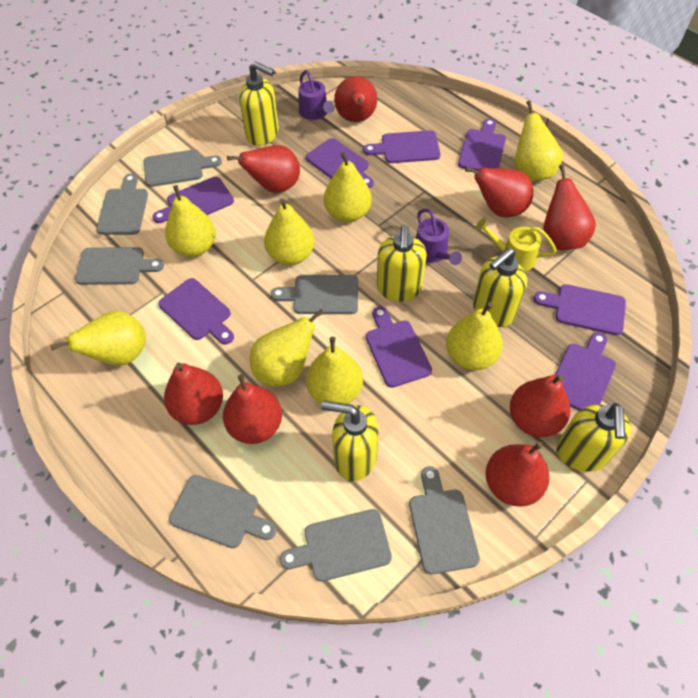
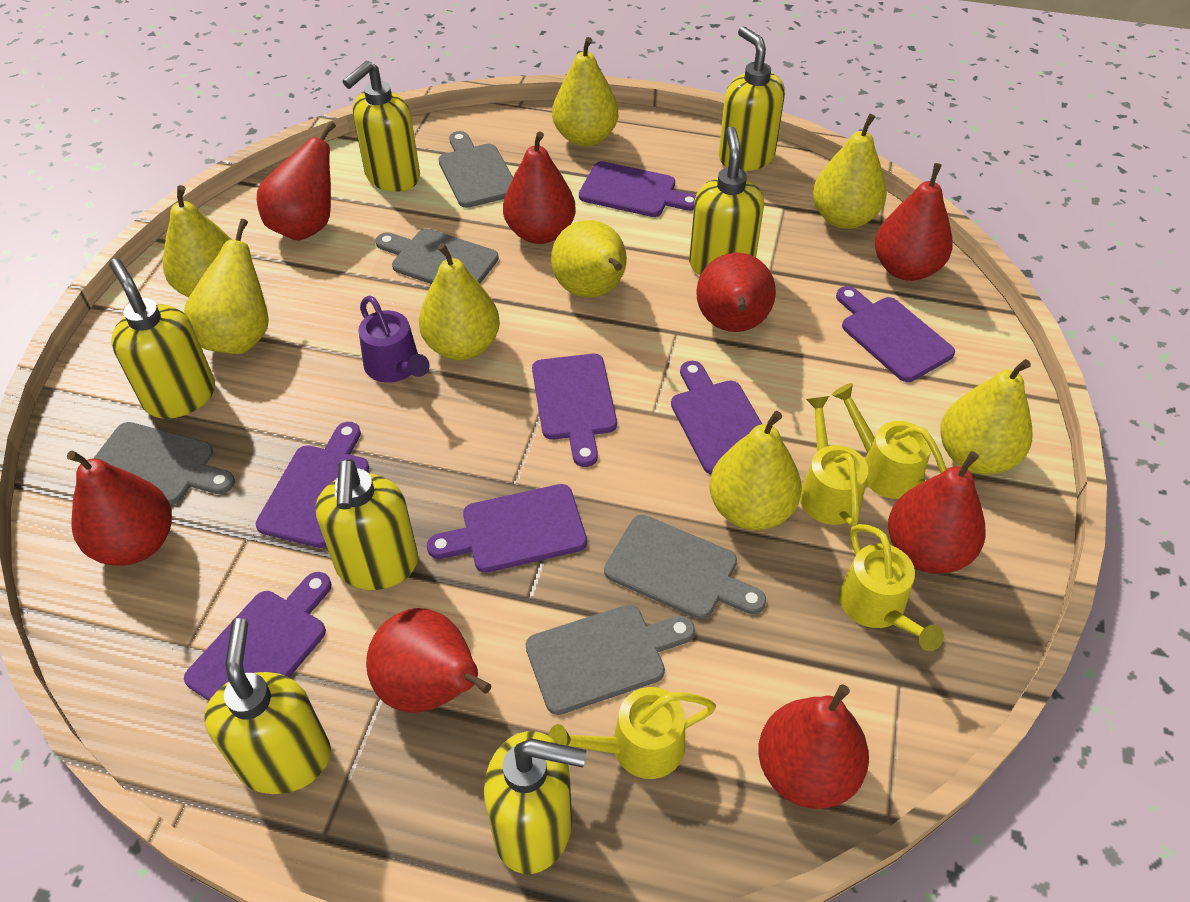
grey cutting board: 7 -> 5
purple cutting board: 8 -> 7
purple watering can: 2 -> 1
yellow soap dispenser: 5 -> 7
yellow watering can: 1 -> 4

